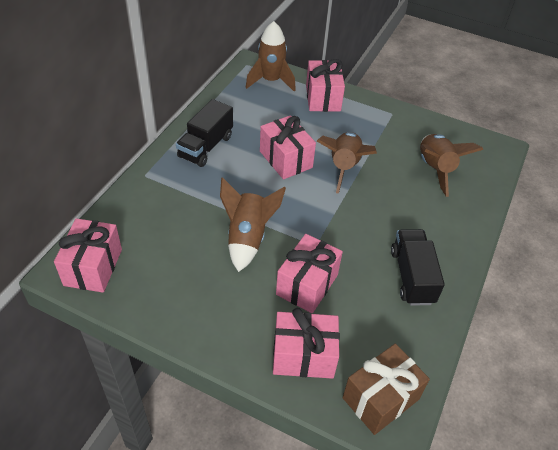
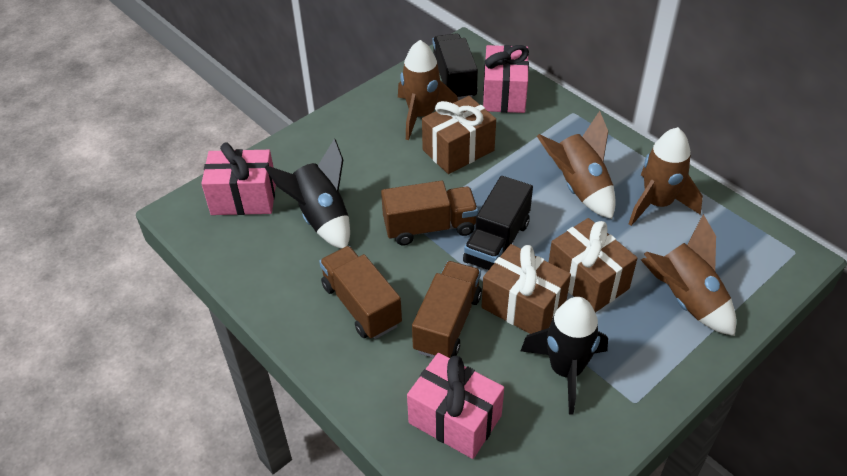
black rocket: 0 -> 2
brown gift: 1 -> 3
brown truck: 0 -> 3
pink gift: 5 -> 3

